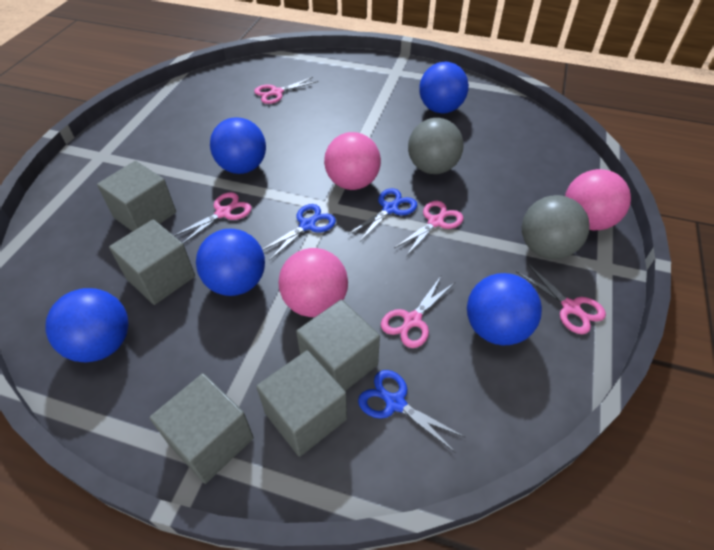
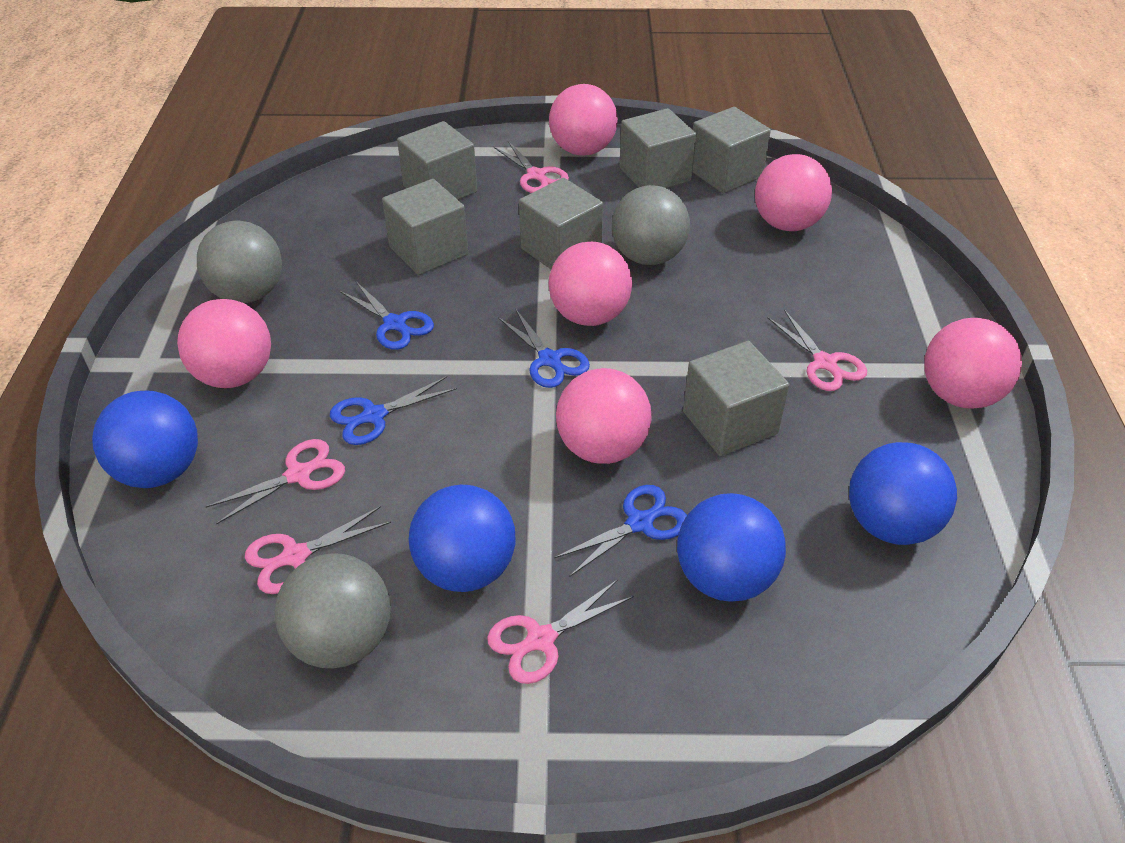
blue ball: 5 -> 4
blue scissors: 3 -> 4
grey ball: 2 -> 3
grey cube: 5 -> 6
pink ball: 3 -> 6

